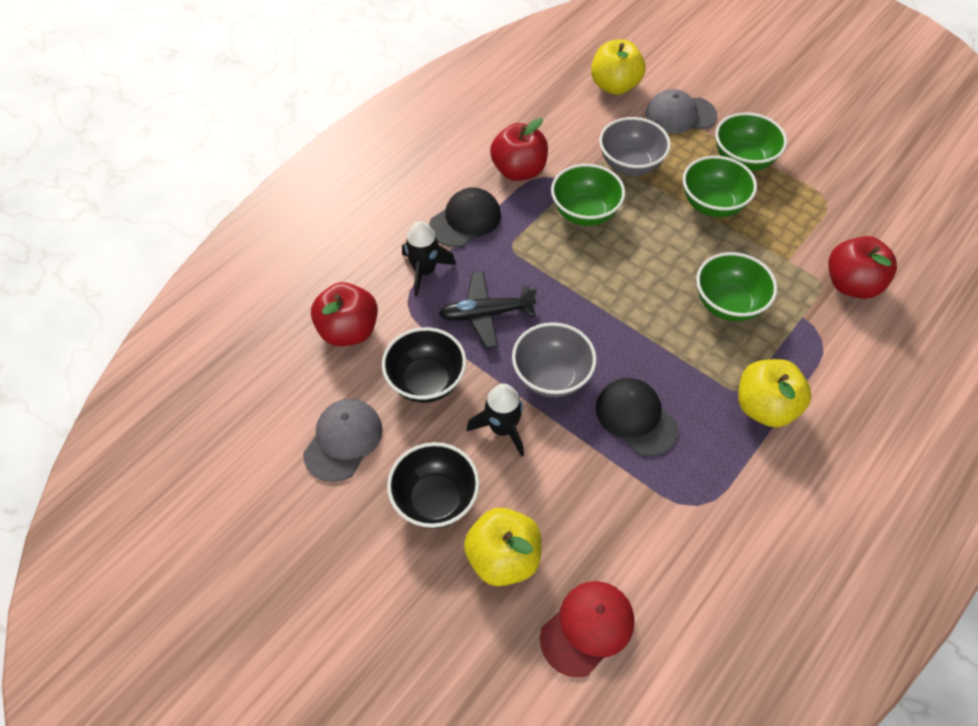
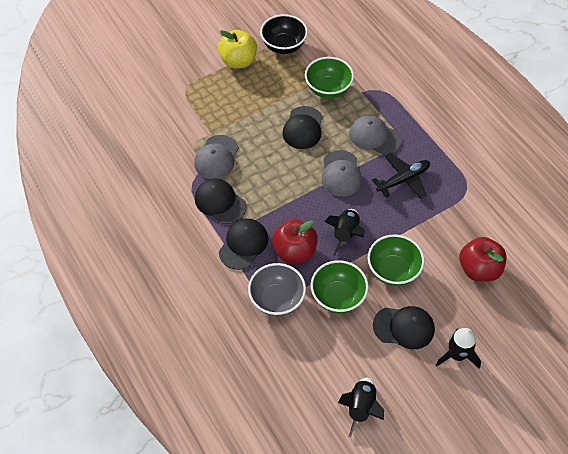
black bowl: 2 -> 1
black cap: 2 -> 4
black rocket: 2 -> 3
green bowl: 4 -> 3
grey bowl: 2 -> 1
grey cap: 2 -> 3
red apple: 3 -> 2
red cap: 1 -> 0
yellow apple: 3 -> 1

